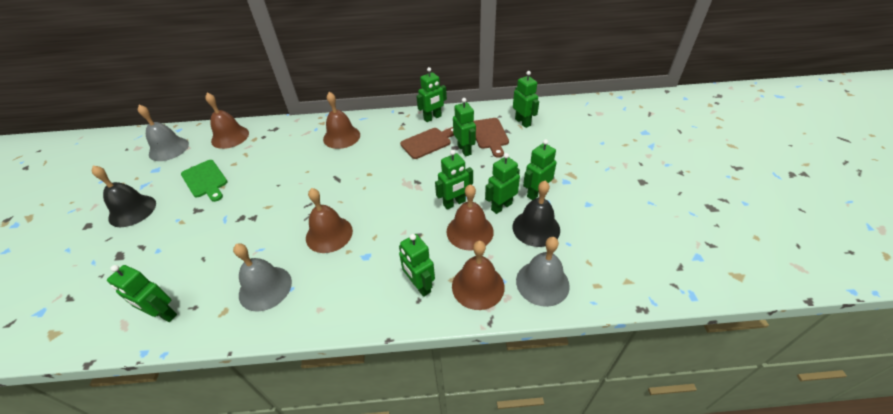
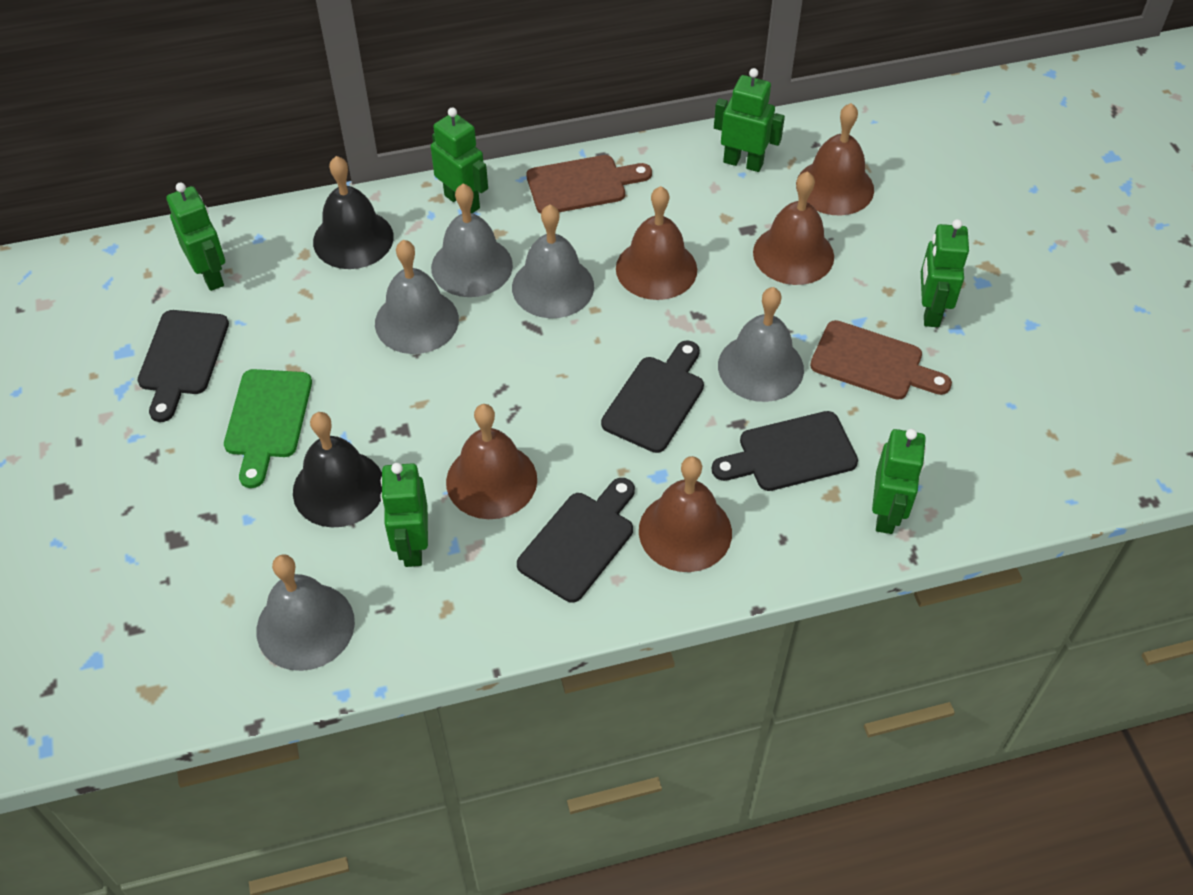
black cutting board: 0 -> 4
green robot: 8 -> 6
grey bell: 3 -> 5

